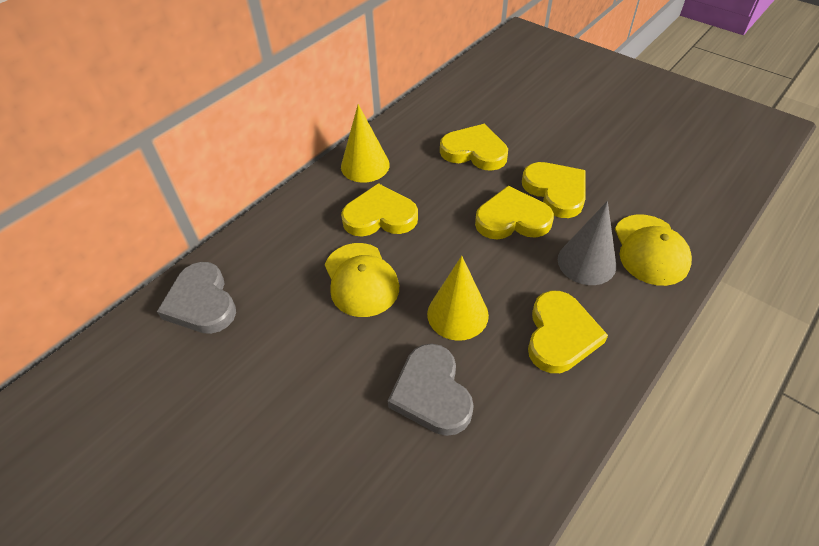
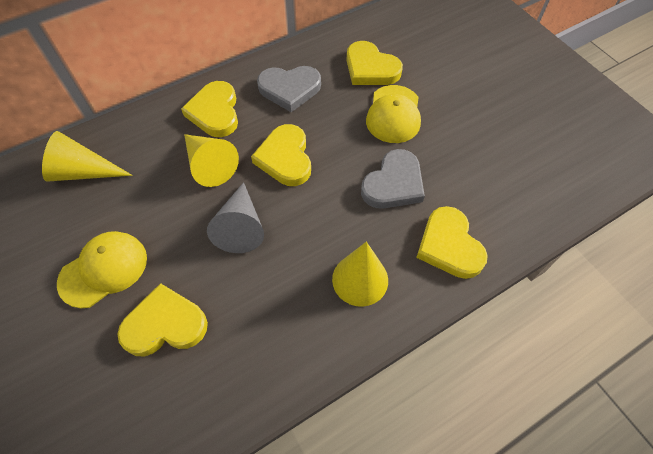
yellow cone: 2 -> 3

